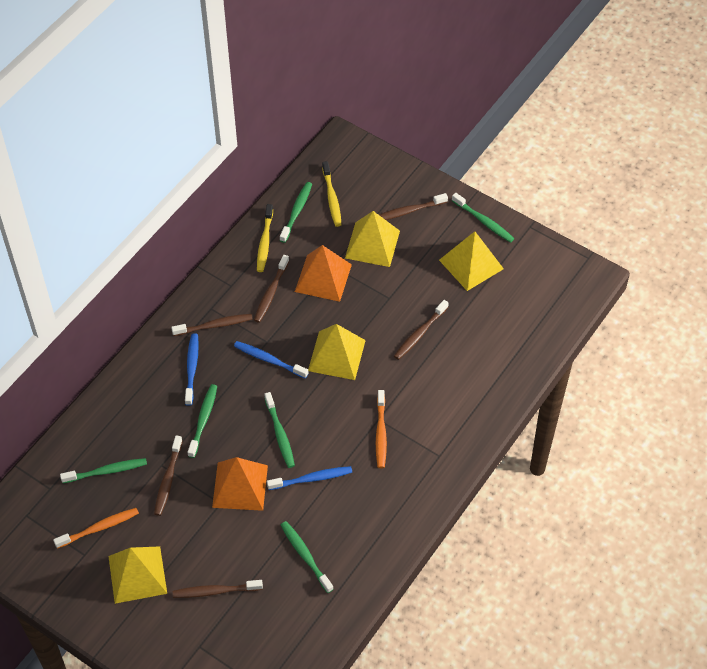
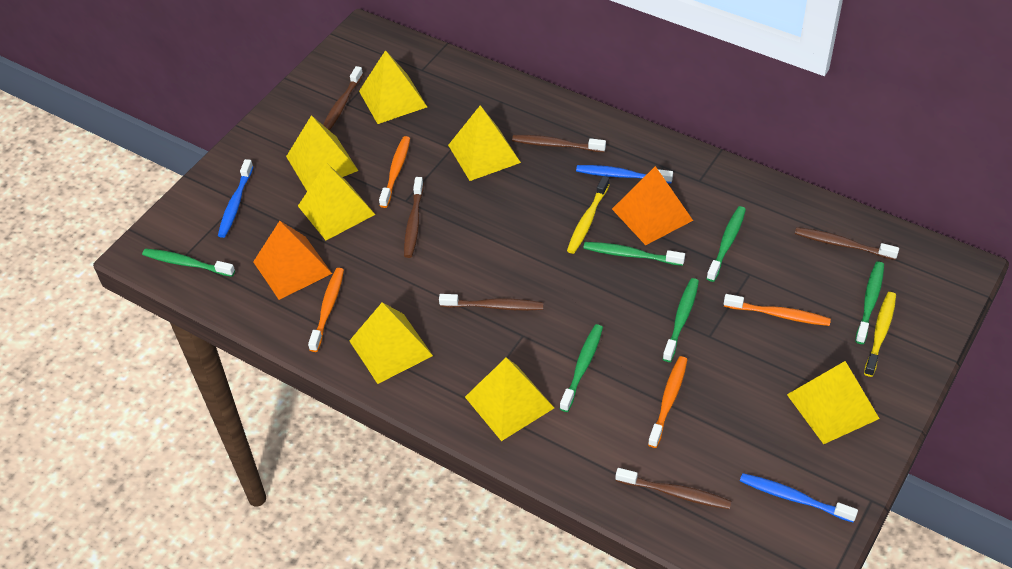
orange toothbrush: 2 -> 4
yellow pyramid: 4 -> 7

